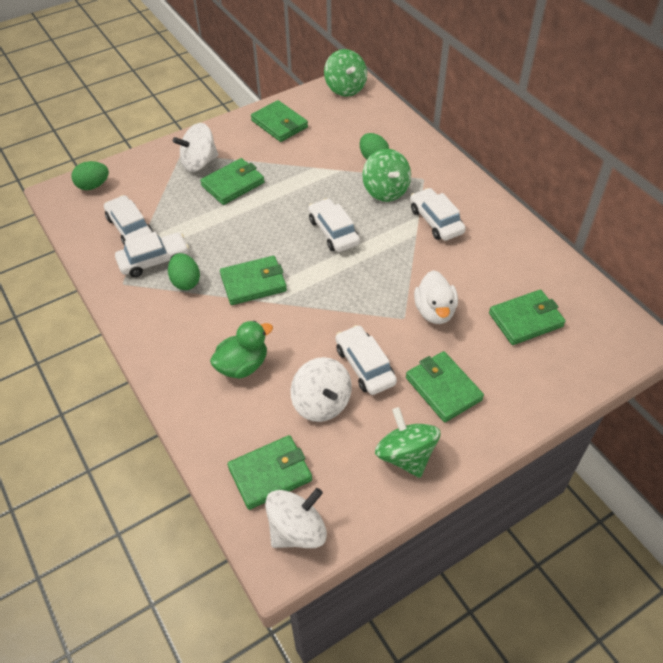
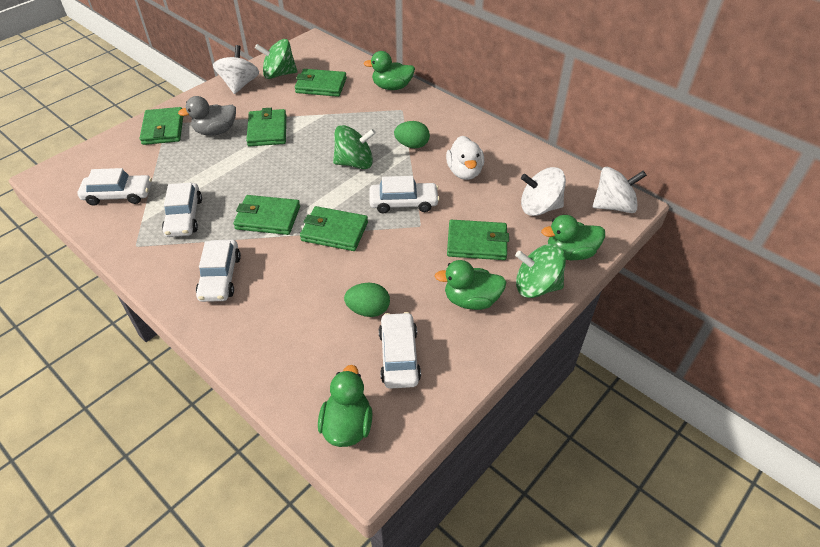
green duck: 1 -> 4
green egg: 3 -> 2
grey duck: 0 -> 1

